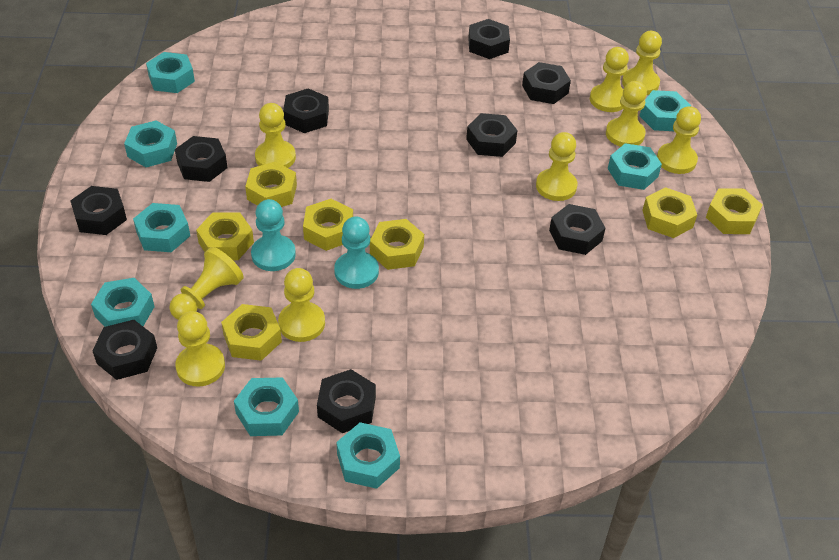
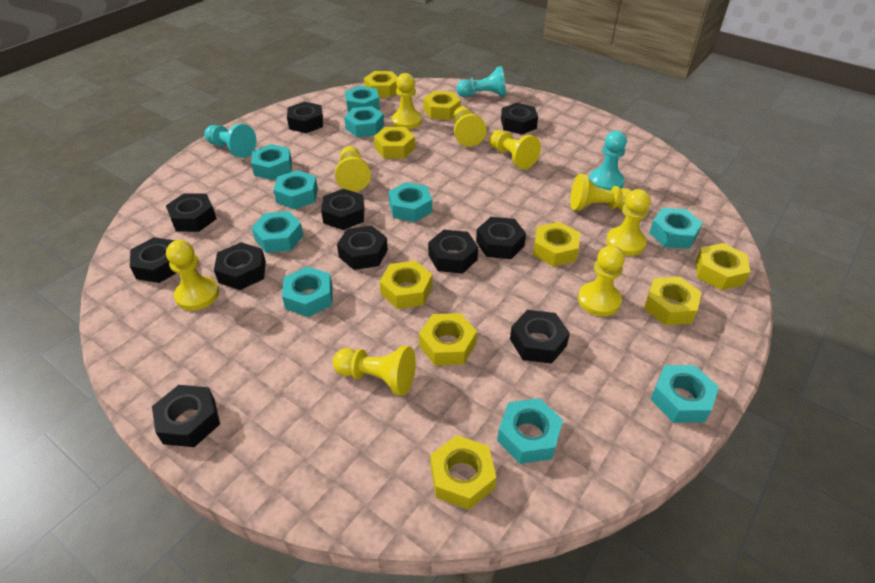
black nut: 9 -> 11
turquoise nut: 8 -> 10
turquoise pawn: 2 -> 3
yellow nut: 7 -> 9

